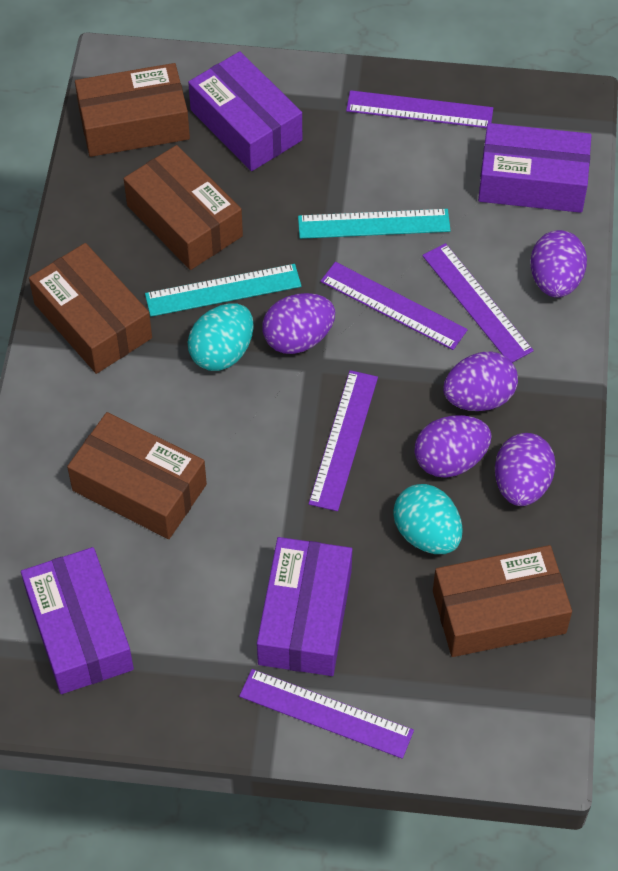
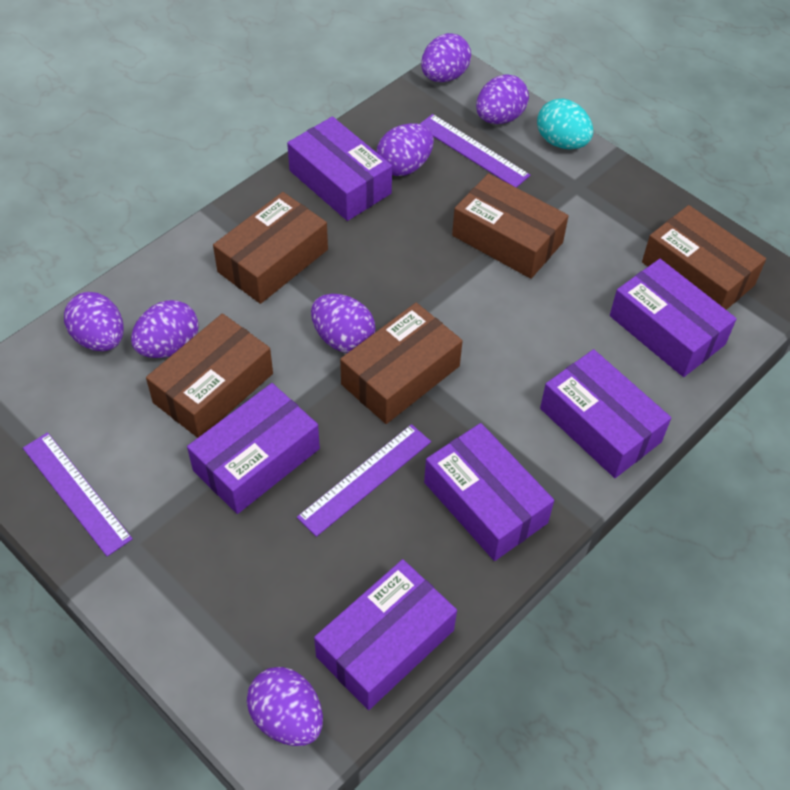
purple box: 4 -> 6
purple egg: 5 -> 7
purple ruler: 5 -> 3
turquoise egg: 2 -> 1
turquoise ruler: 2 -> 0

